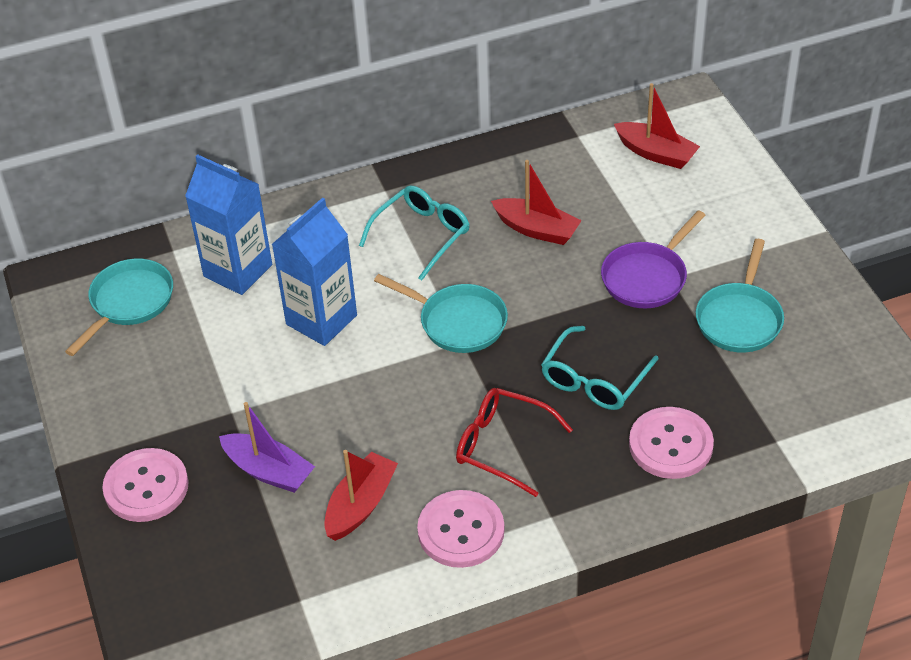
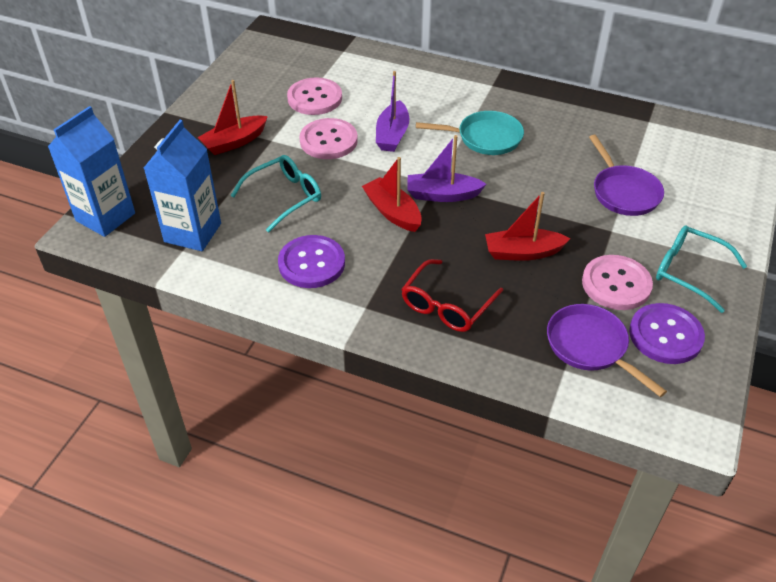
purple boat: 1 -> 2
purple button: 0 -> 2
purple pan: 1 -> 2
turquoise pan: 3 -> 1

